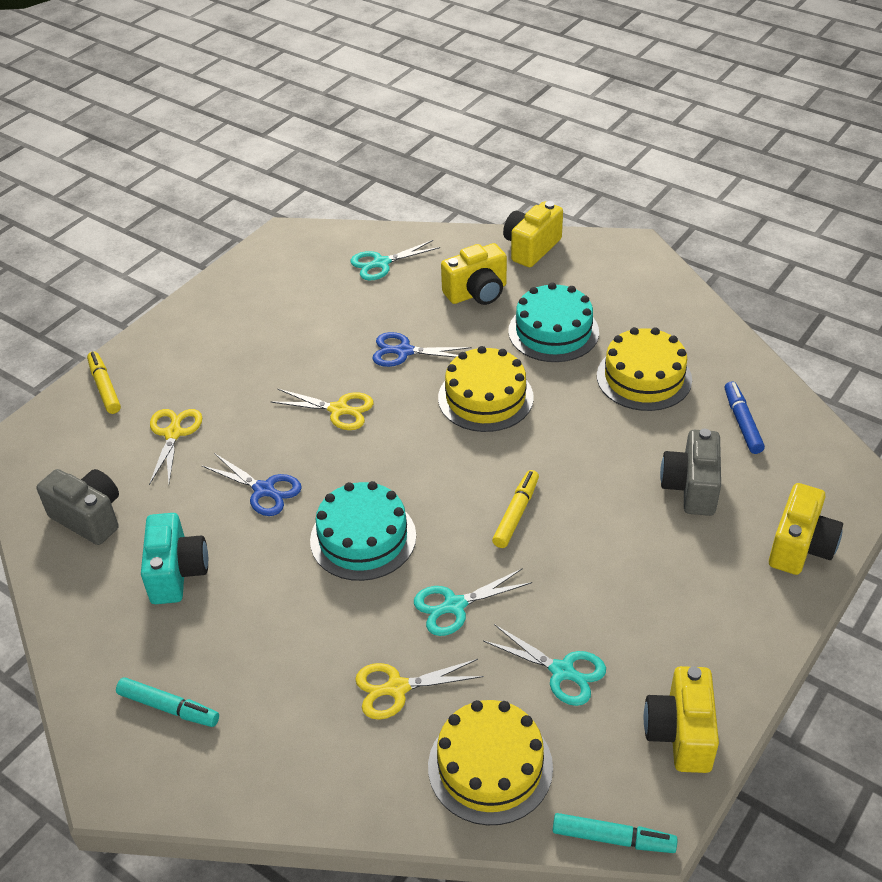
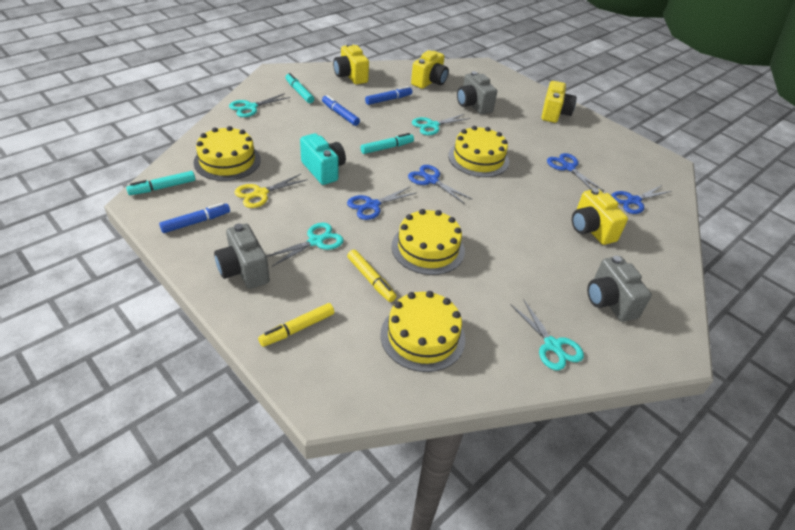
blue marker: 1 -> 3
blue scissors: 2 -> 4
grey camera: 2 -> 3
turquoise cake: 2 -> 0
turquoise marker: 2 -> 3
turquoise scissors: 3 -> 4
yellow cake: 3 -> 4
yellow scissors: 3 -> 1

